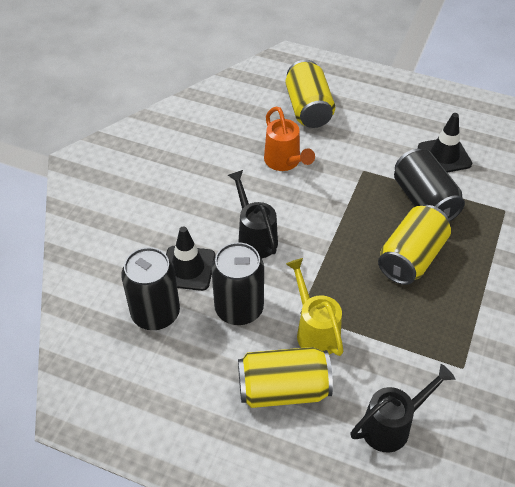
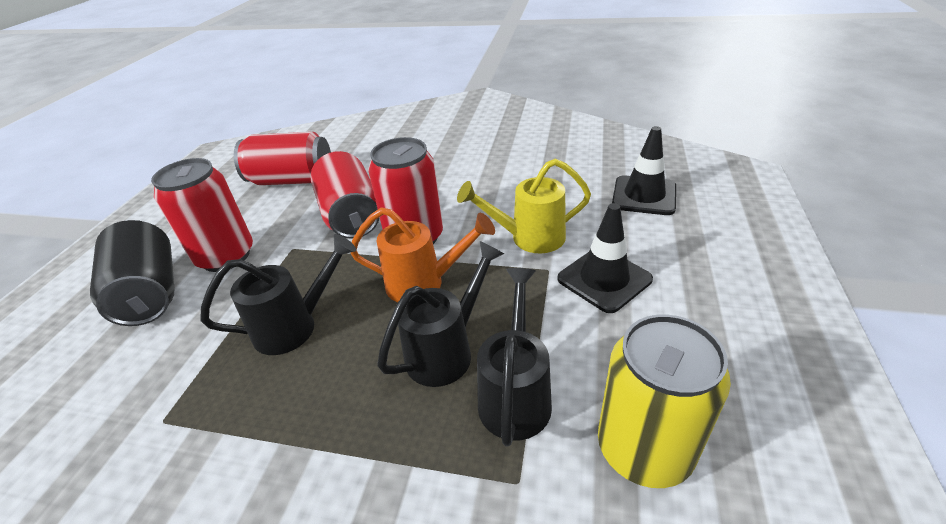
black can: 3 -> 1
black watering can: 2 -> 3
red can: 0 -> 4
yellow can: 3 -> 1

